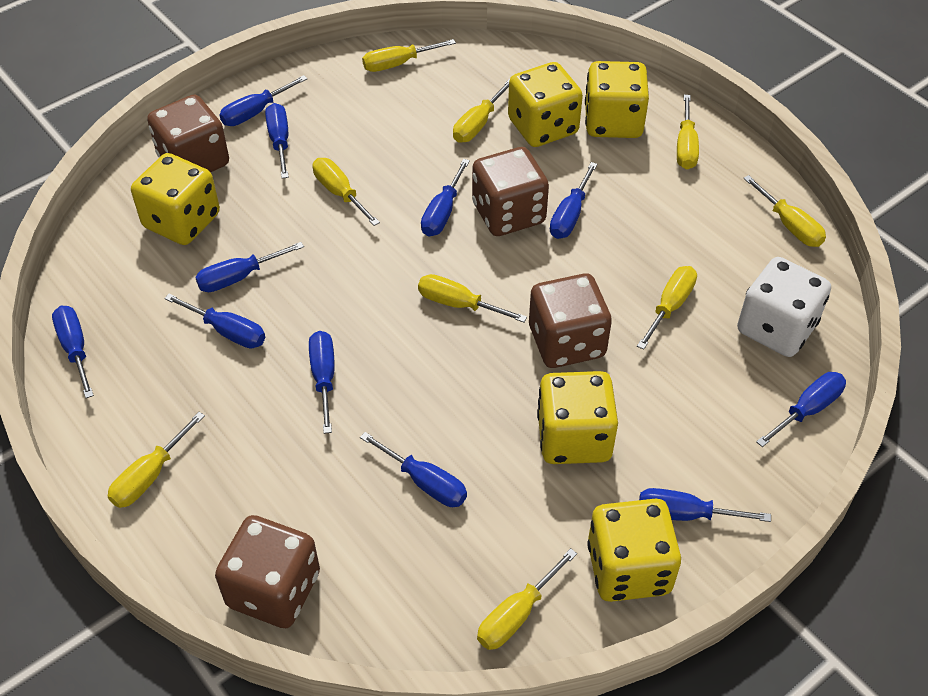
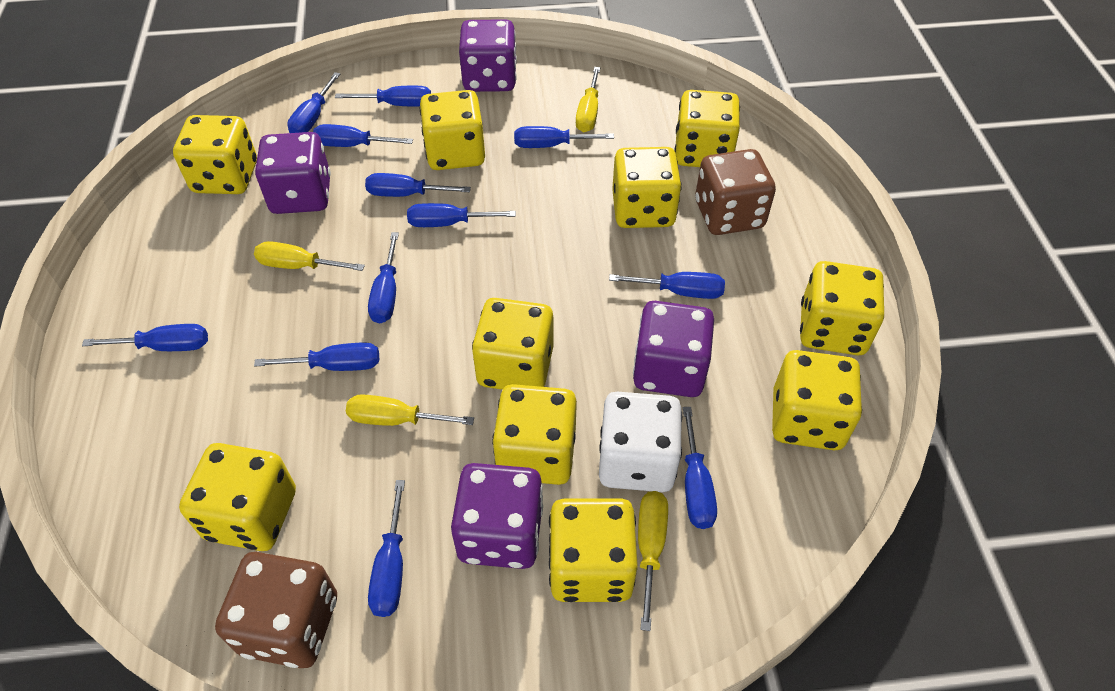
blue screwdriver: 11 -> 12
brown dice: 4 -> 2
purple dice: 0 -> 4
yellow dice: 5 -> 10
yellow screwdriver: 9 -> 4

